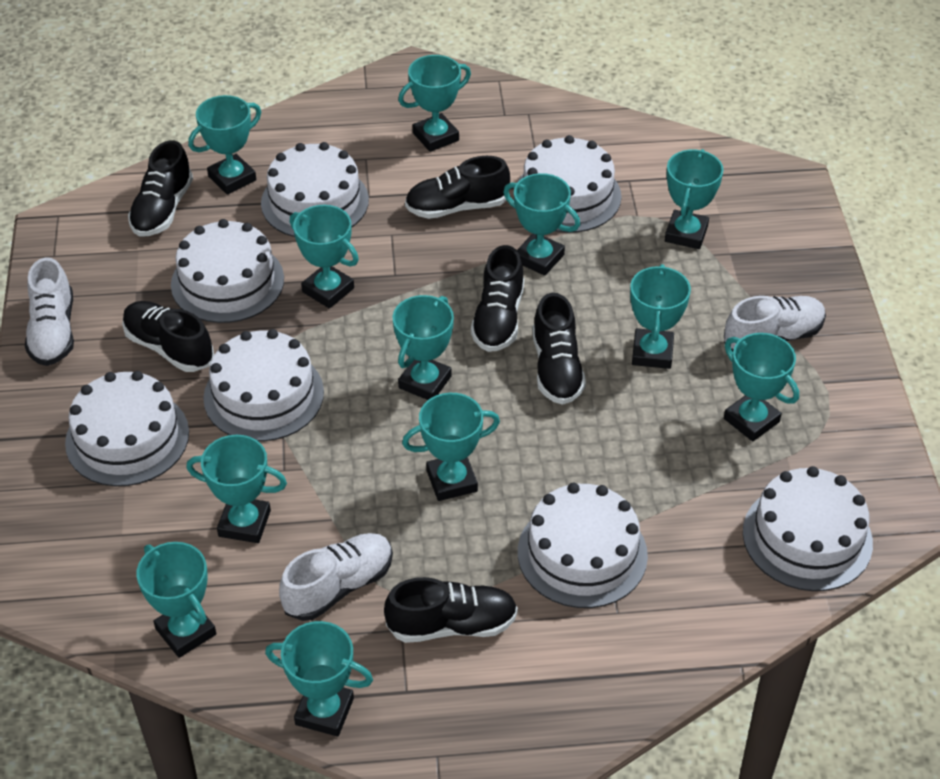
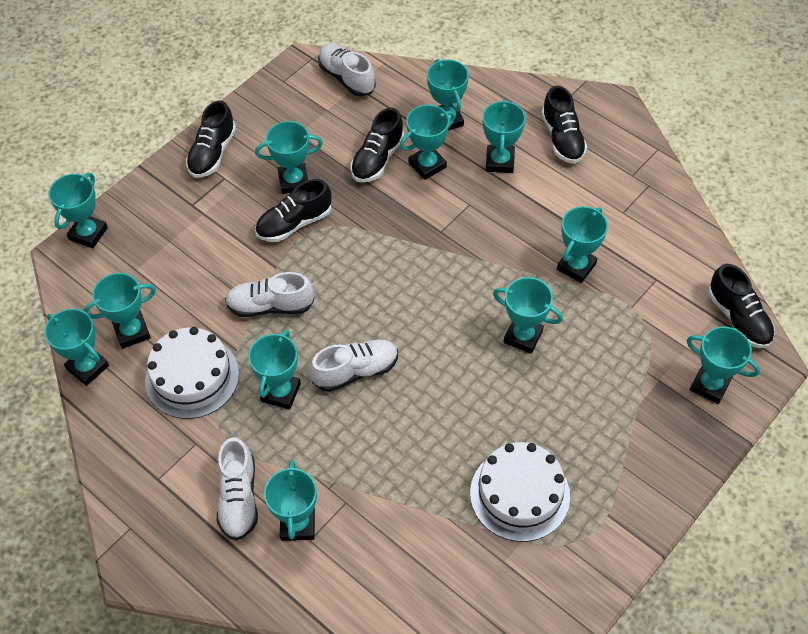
black shoe: 6 -> 5
white cake: 7 -> 2
white shoe: 3 -> 4

